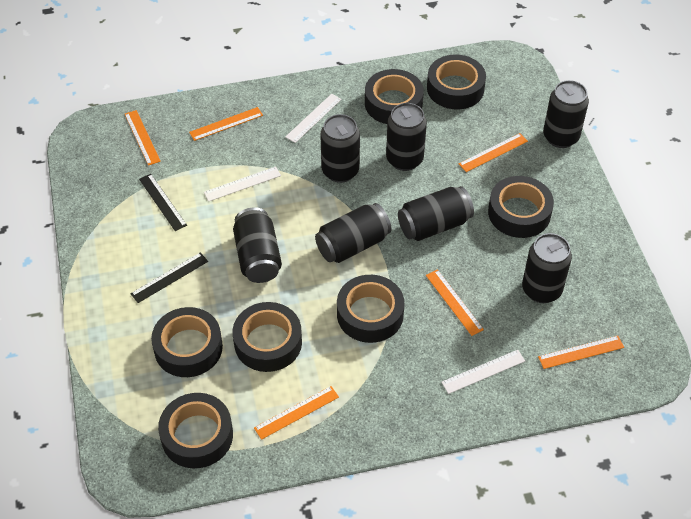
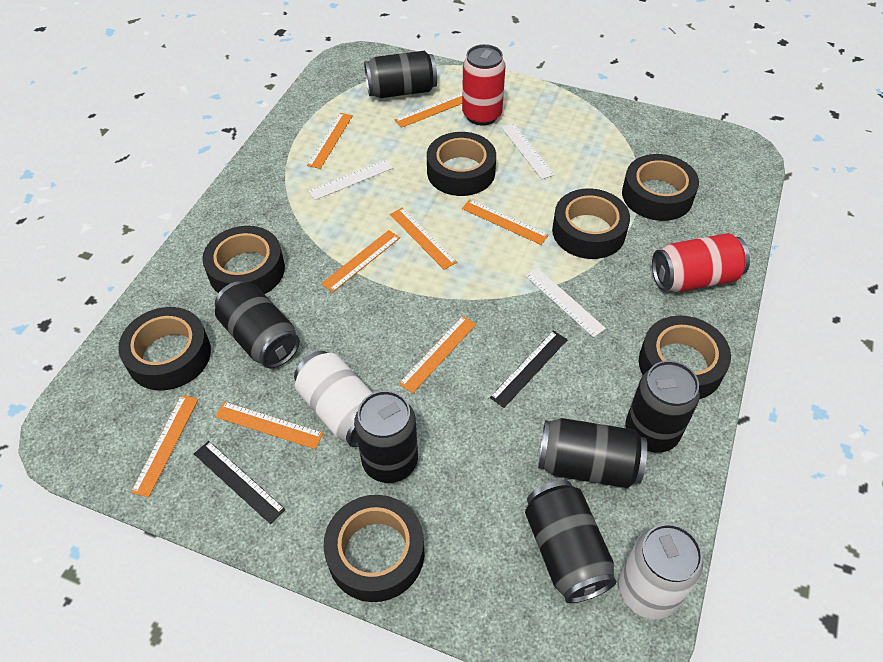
black can: 7 -> 6
orange ruler: 6 -> 8
red can: 0 -> 2
white can: 0 -> 2

